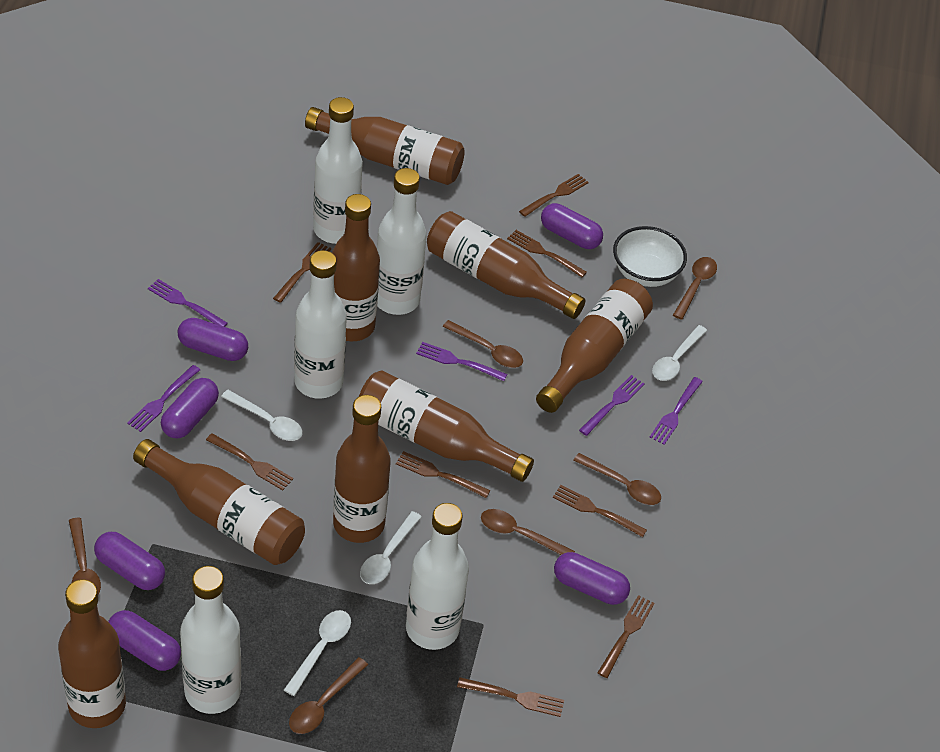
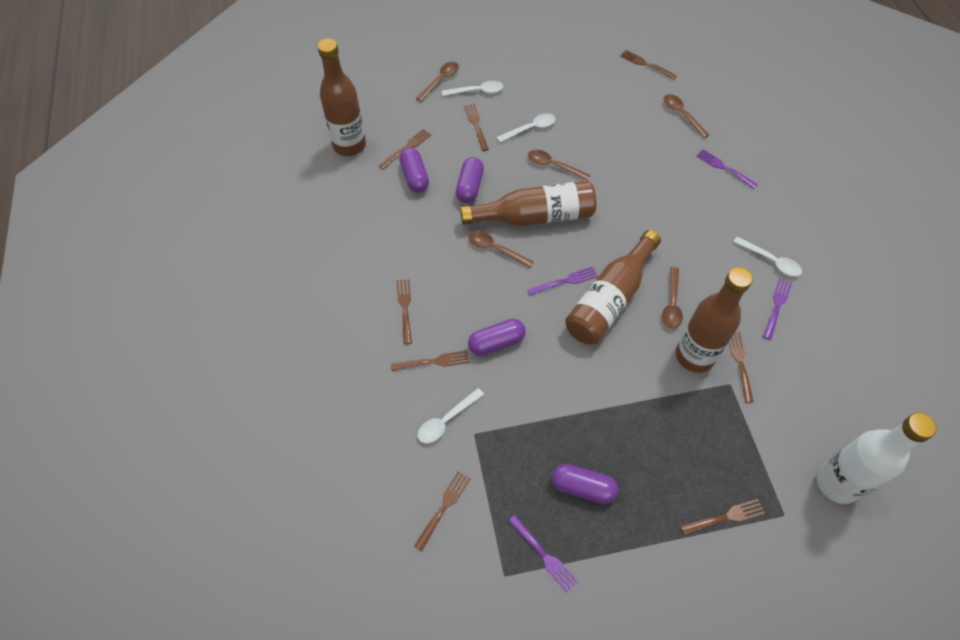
brown bottle: 8 -> 4
brown spoon: 6 -> 5
purple capsule: 6 -> 4
purple fork: 5 -> 4
white bottle: 5 -> 1
white bowl: 1 -> 0

